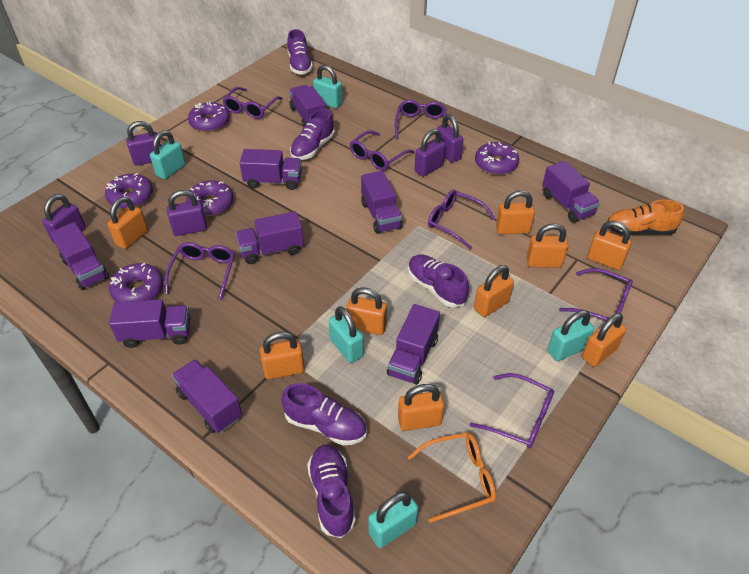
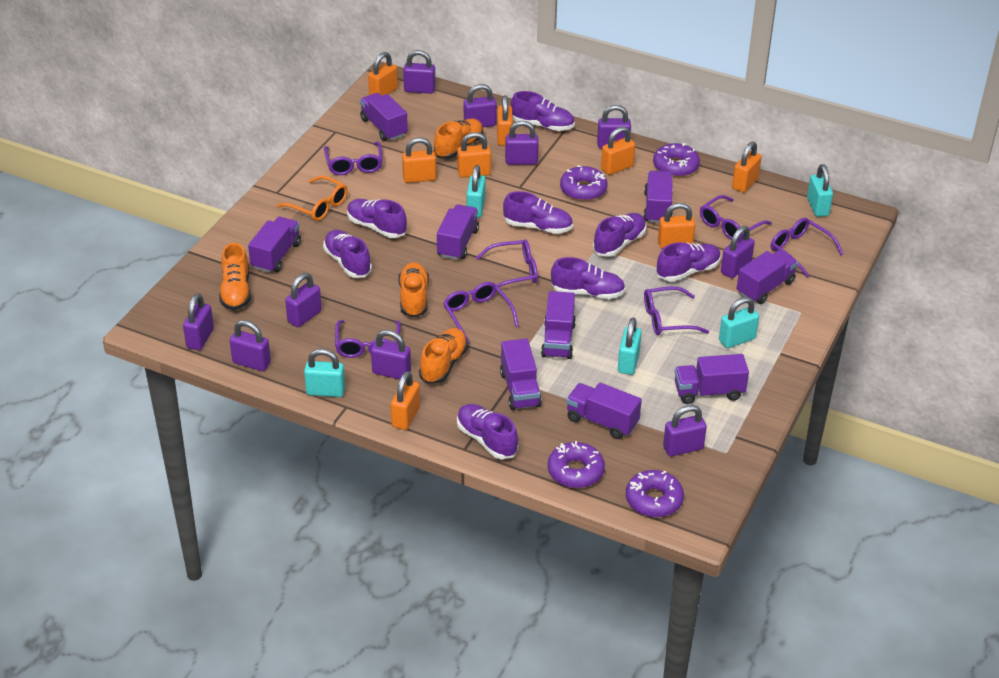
orange padlock: 9 -> 8
orange shoe: 1 -> 4
purple donut: 5 -> 4
purple padlock: 5 -> 10
purple shoe: 5 -> 8

